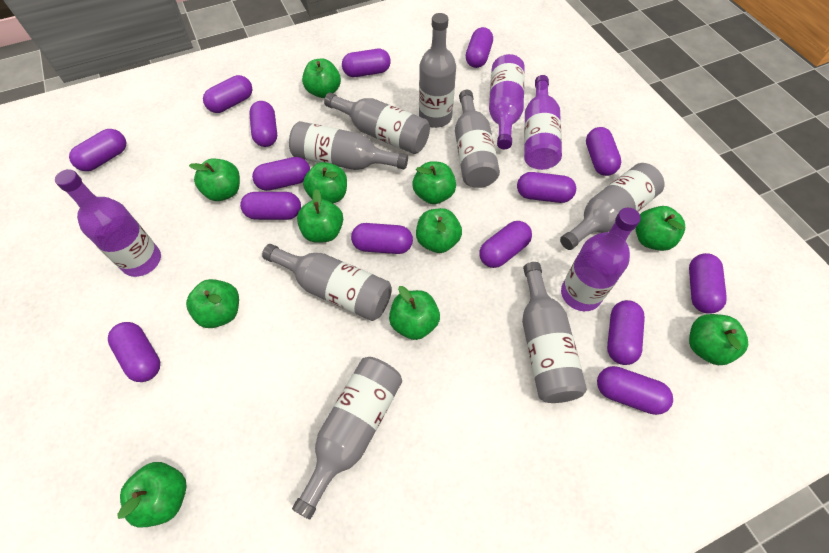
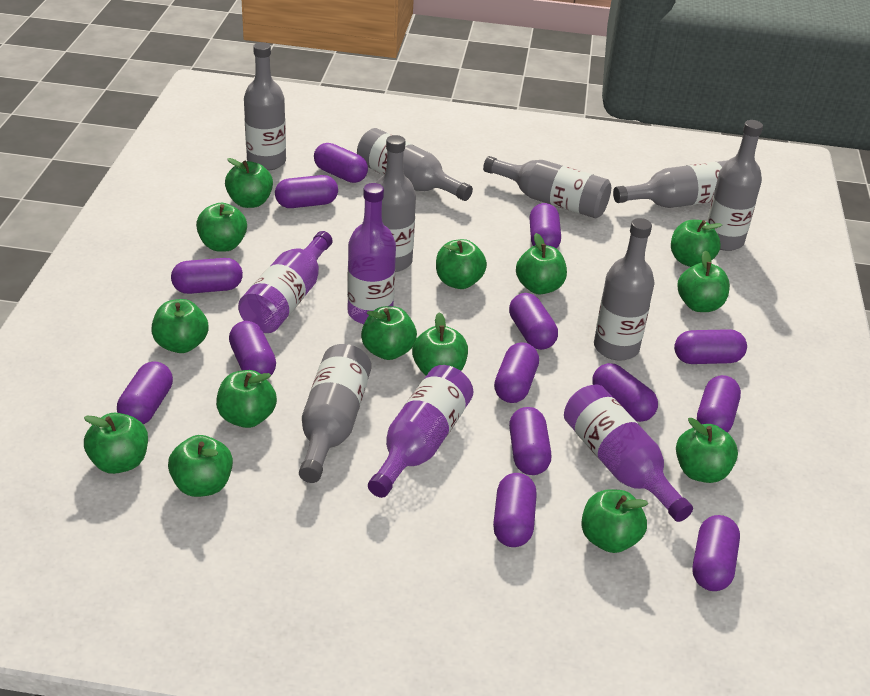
green apple: 11 -> 14
purple capsule: 15 -> 14

